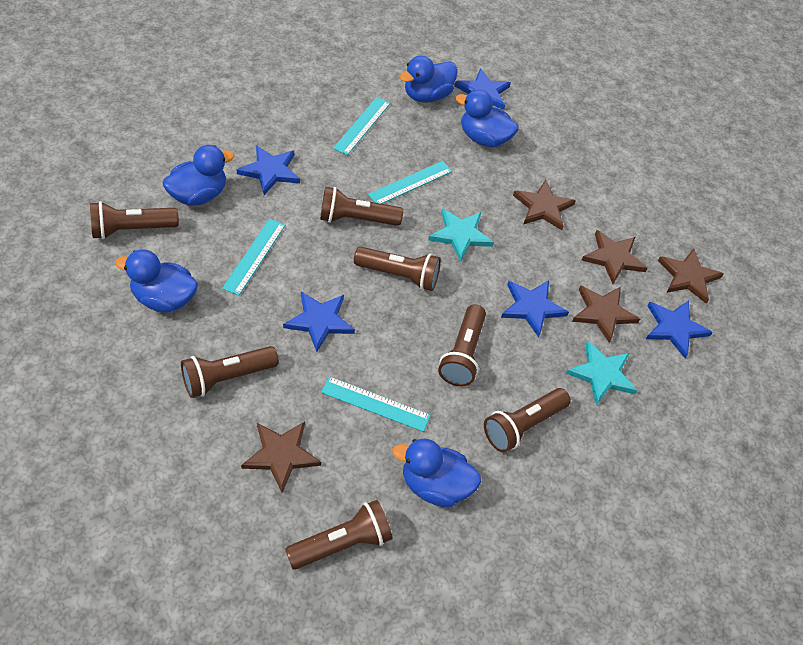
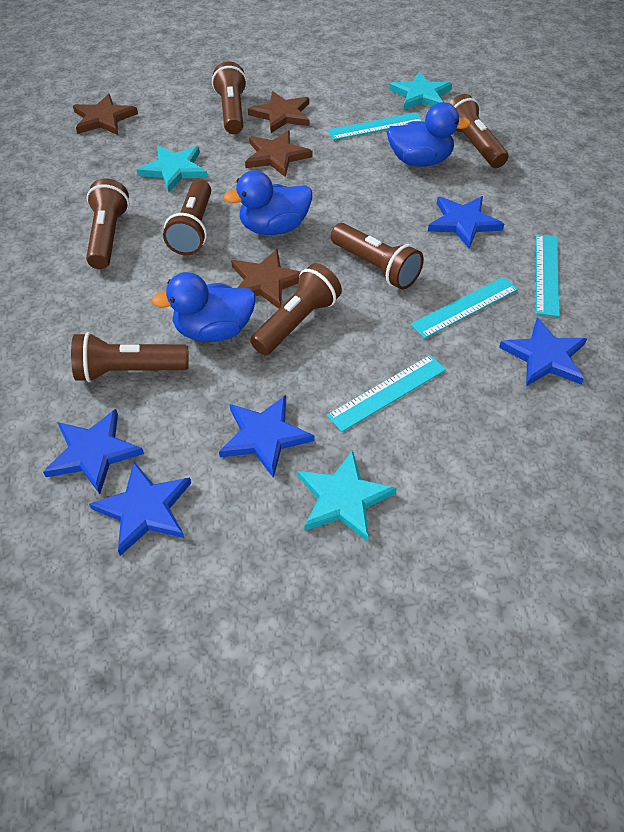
blue duck: 5 -> 3
brown star: 5 -> 4
turquoise star: 2 -> 3

